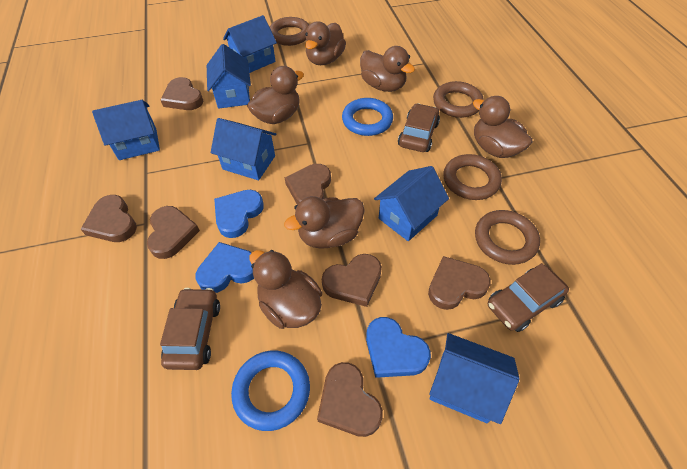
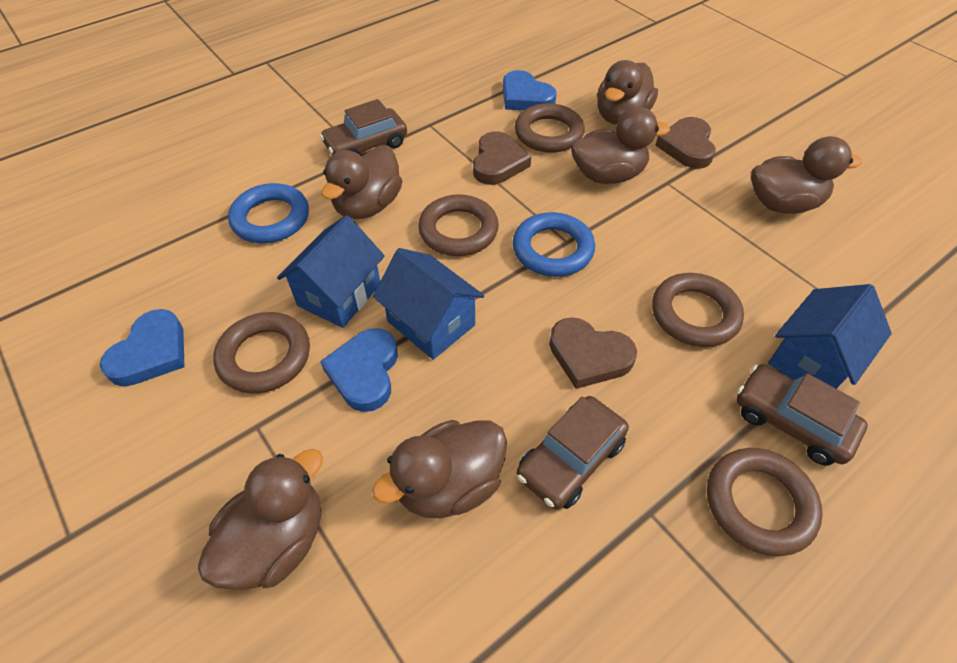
blue house: 6 -> 3
brown heart: 7 -> 3
brown ring: 4 -> 5

